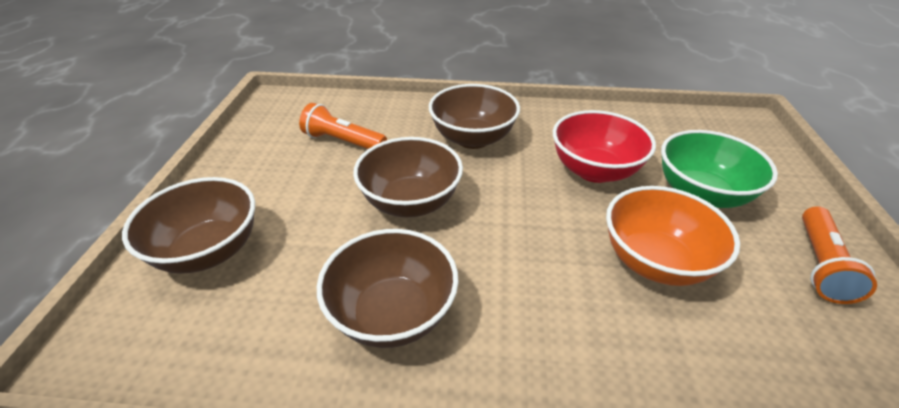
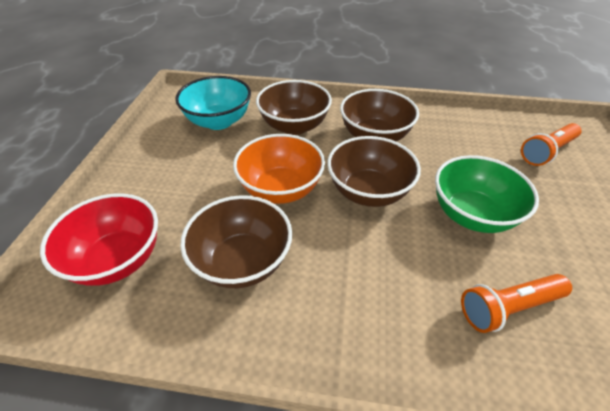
turquoise bowl: 0 -> 1

